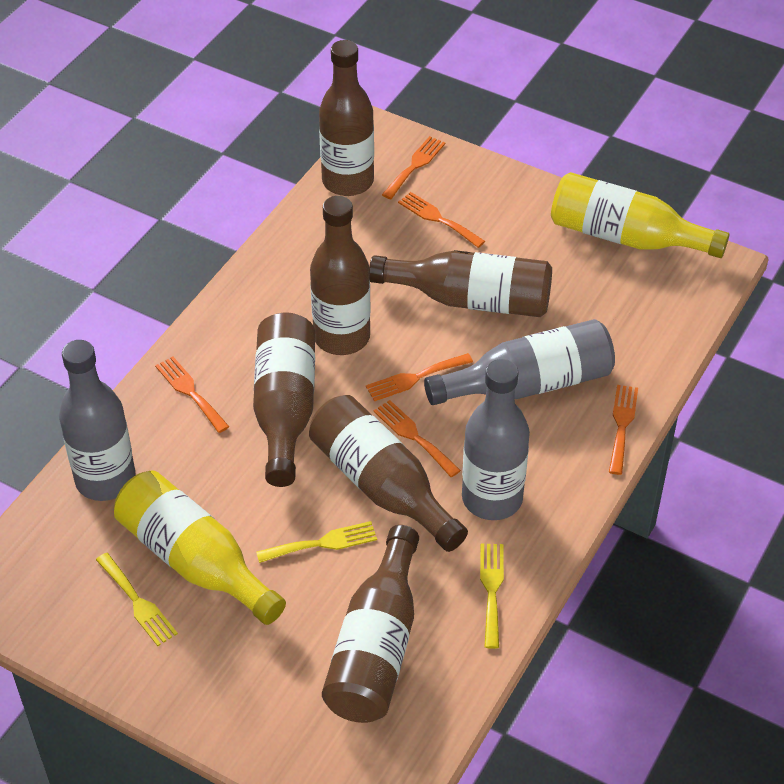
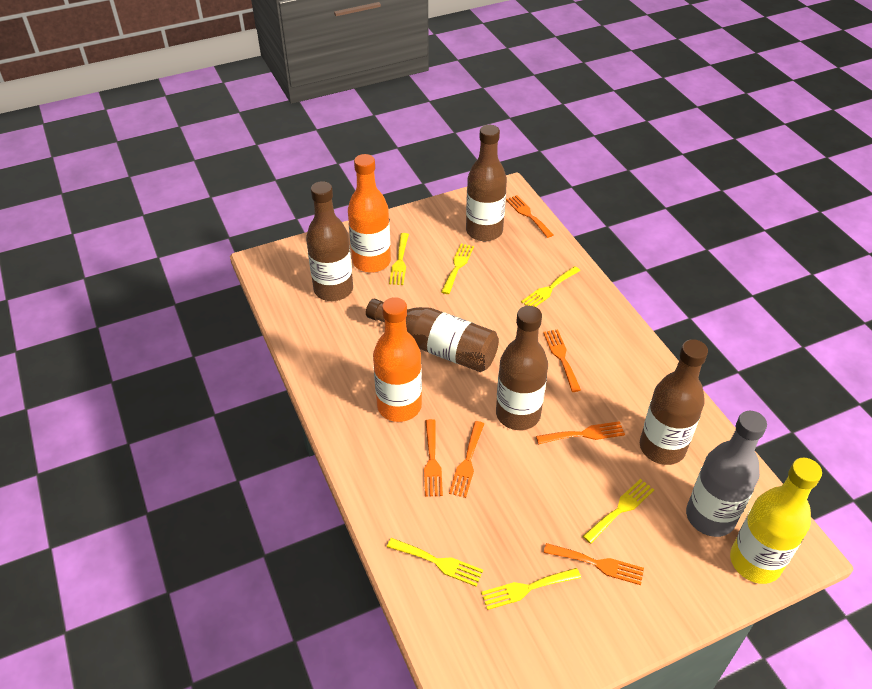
brown bottle: 6 -> 5
grey bottle: 3 -> 1
orange bottle: 0 -> 2
yellow bottle: 2 -> 1
yellow fork: 3 -> 6

